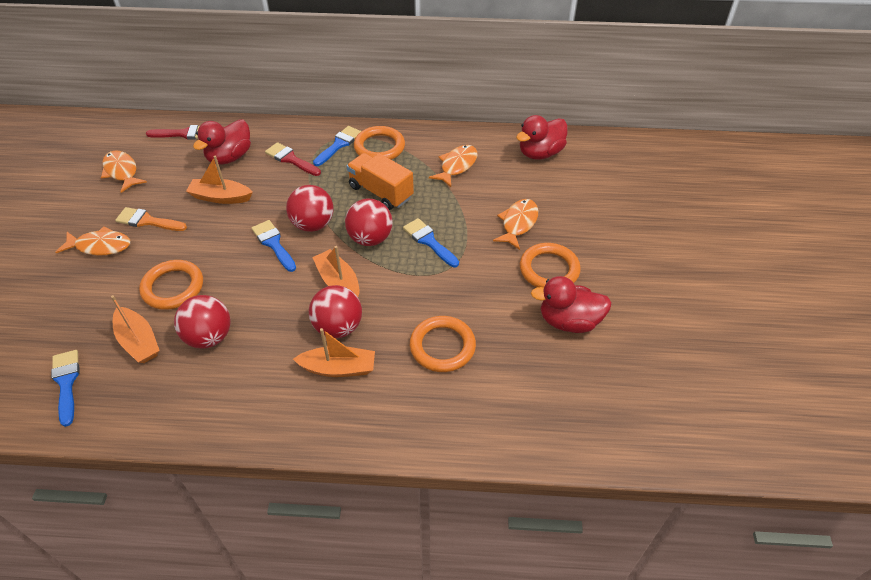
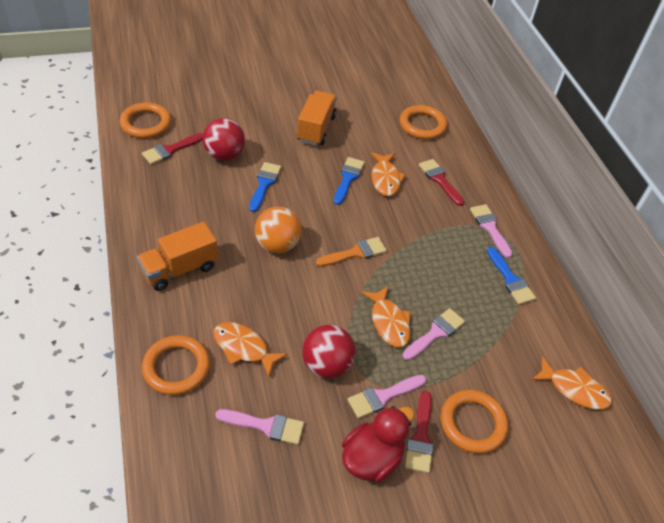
blue brush: 4 -> 3
orange ball: 0 -> 1
orange boat: 4 -> 0
orange truck: 1 -> 2
pink brush: 0 -> 4
red ball: 4 -> 2
red brush: 2 -> 3
red duck: 3 -> 1

